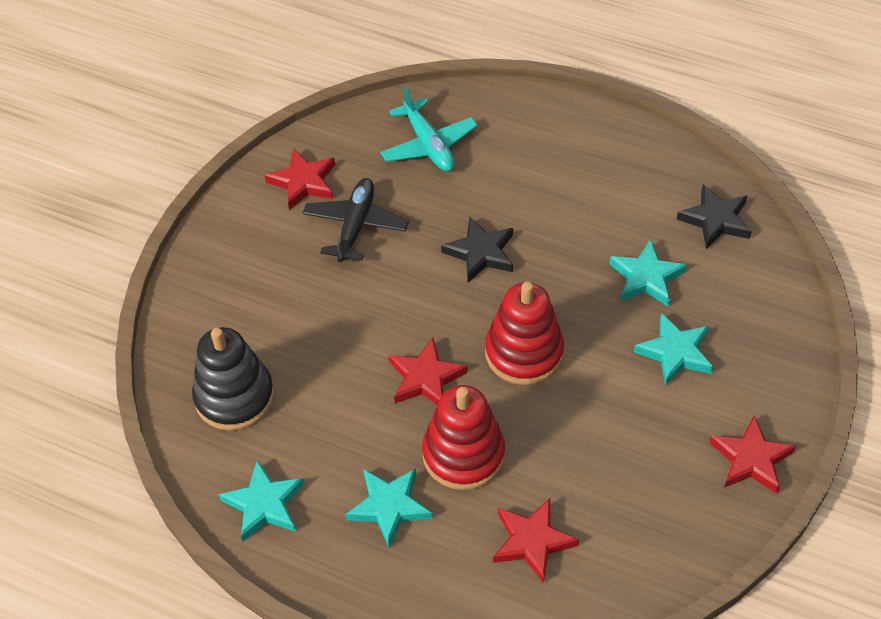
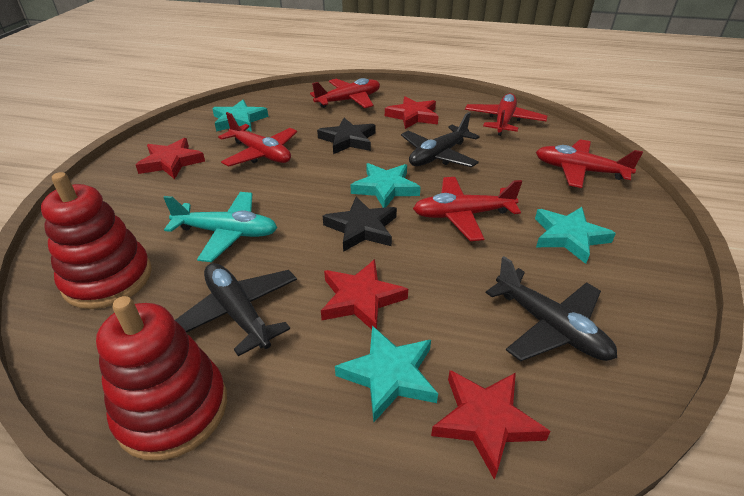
black plane: 1 -> 3
black stacking toy: 1 -> 0
red plane: 0 -> 5

